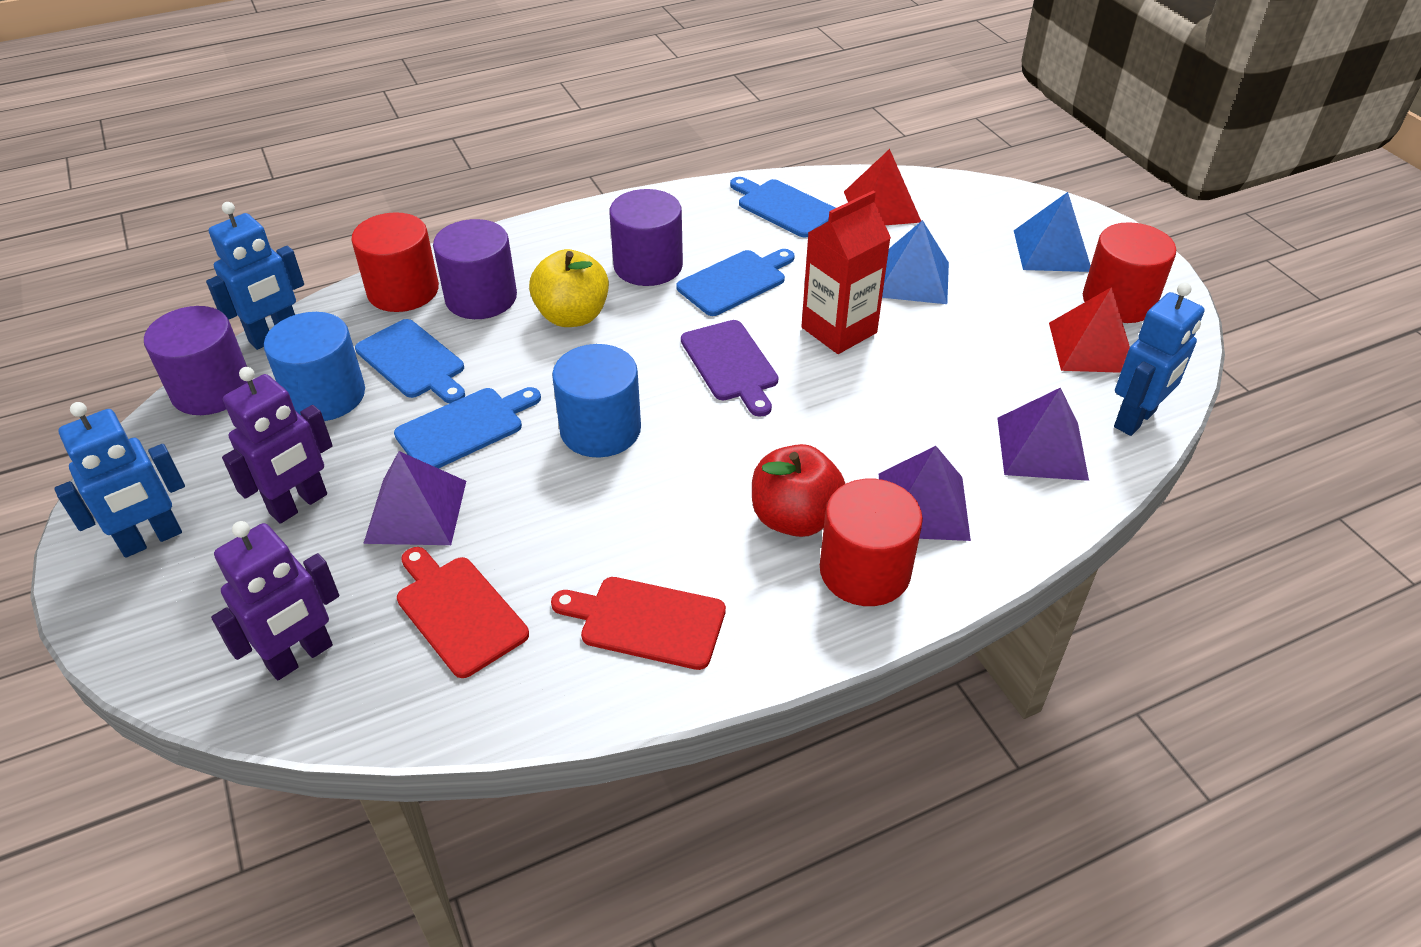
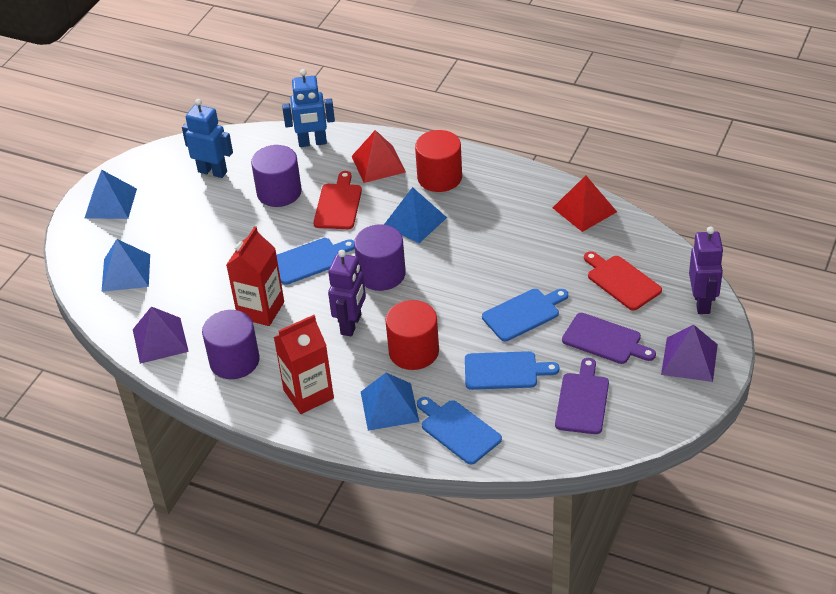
blue cylinder: 2 -> 0
blue pyramid: 2 -> 4
blue robot: 3 -> 2
purple cutting board: 1 -> 2
purple pyramid: 3 -> 2
red apple: 1 -> 0
red carton: 1 -> 2
red cylinder: 3 -> 2
yellow apple: 1 -> 0

